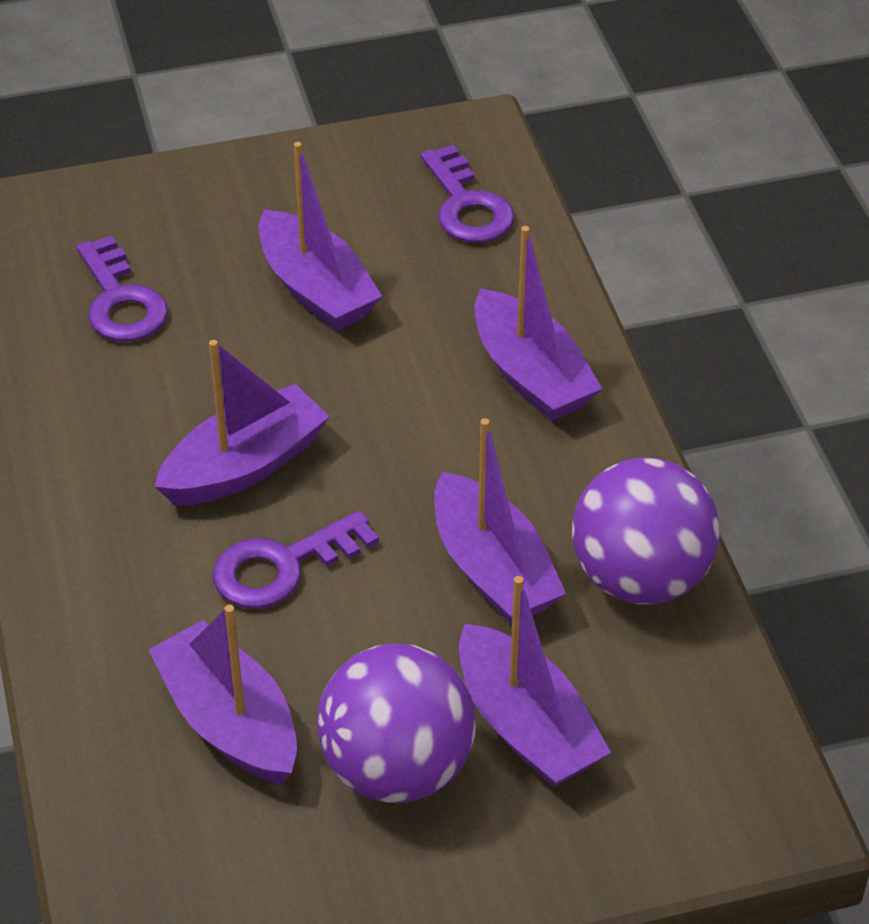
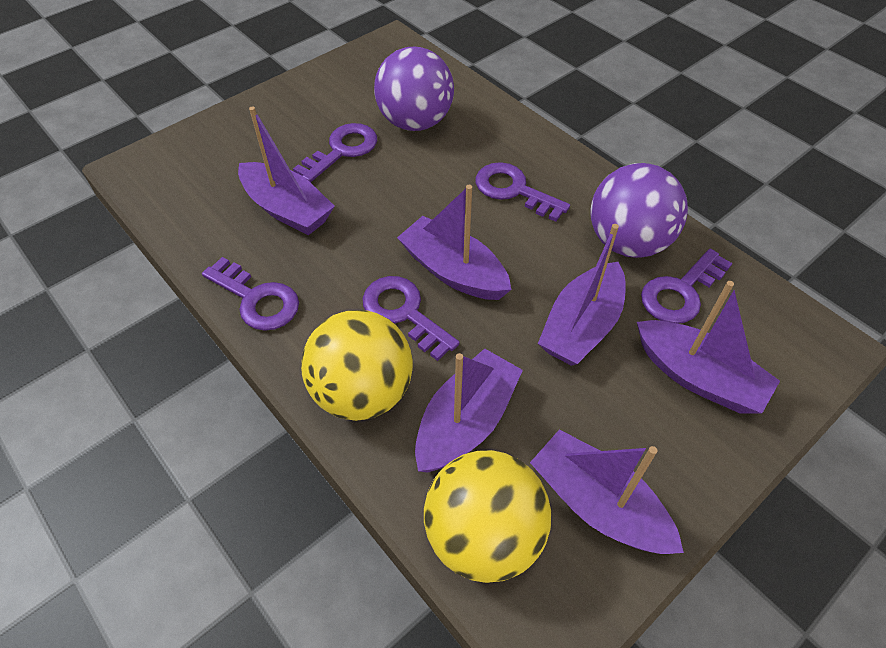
purple key: 3 -> 5
yellow ball: 0 -> 2

